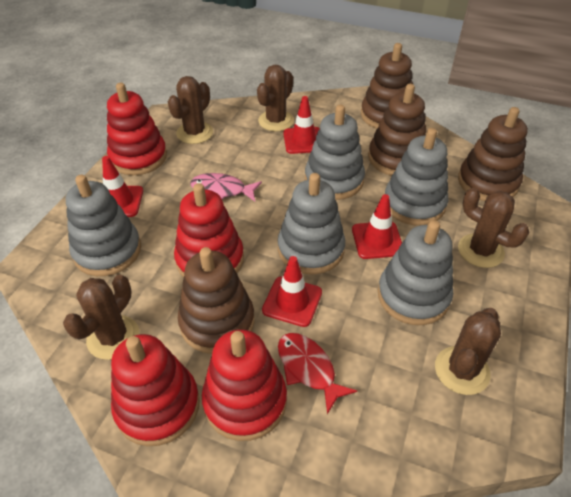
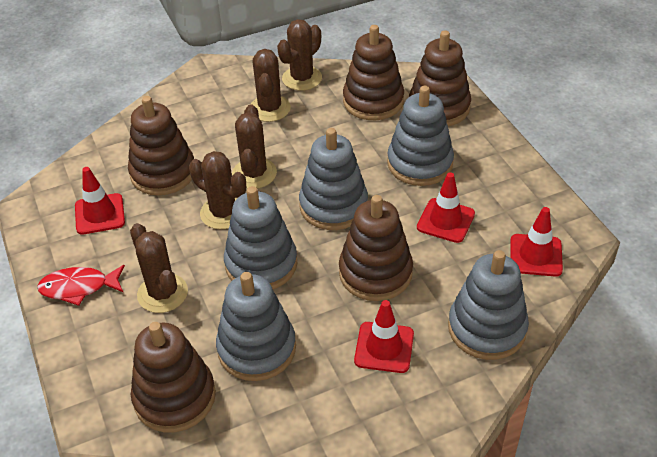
brown stacking toy: 4 -> 5
pink fish: 1 -> 0
red stacking toy: 4 -> 0

